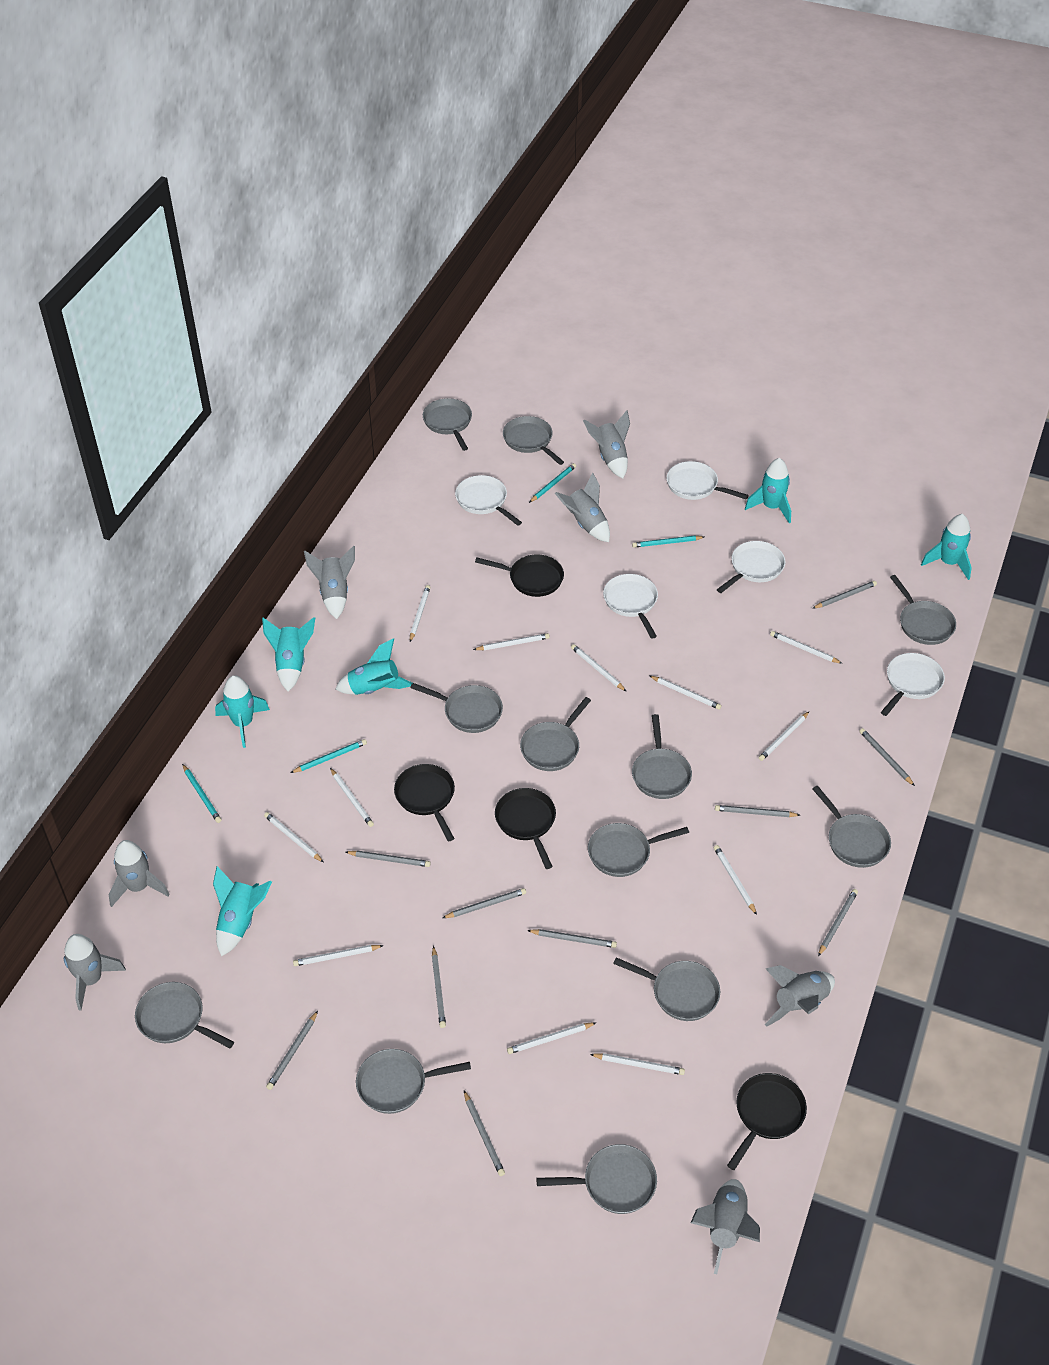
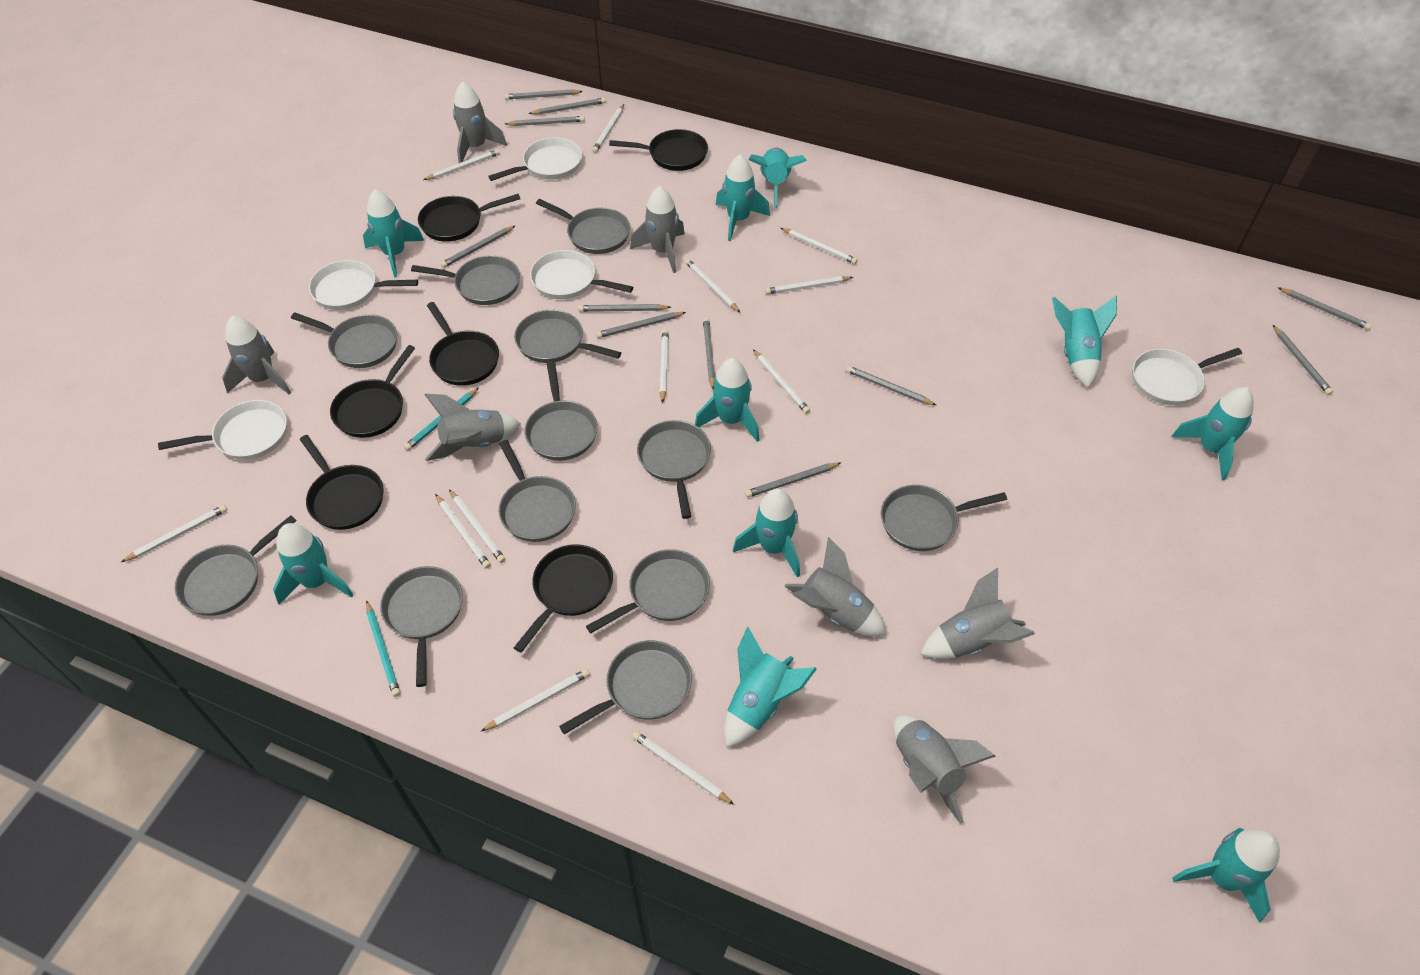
black pan: 4 -> 6
grey pencil: 10 -> 11
turquoise pencil: 4 -> 2
turquoise rocket: 6 -> 10

